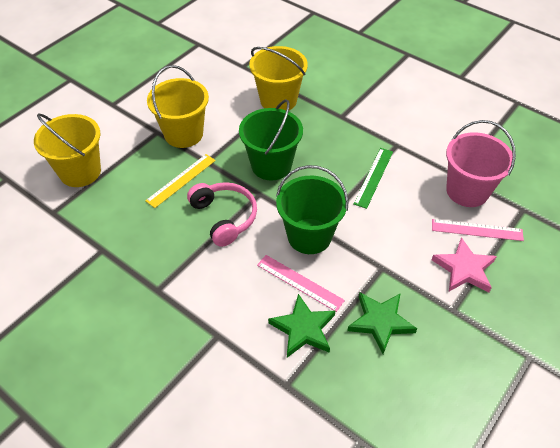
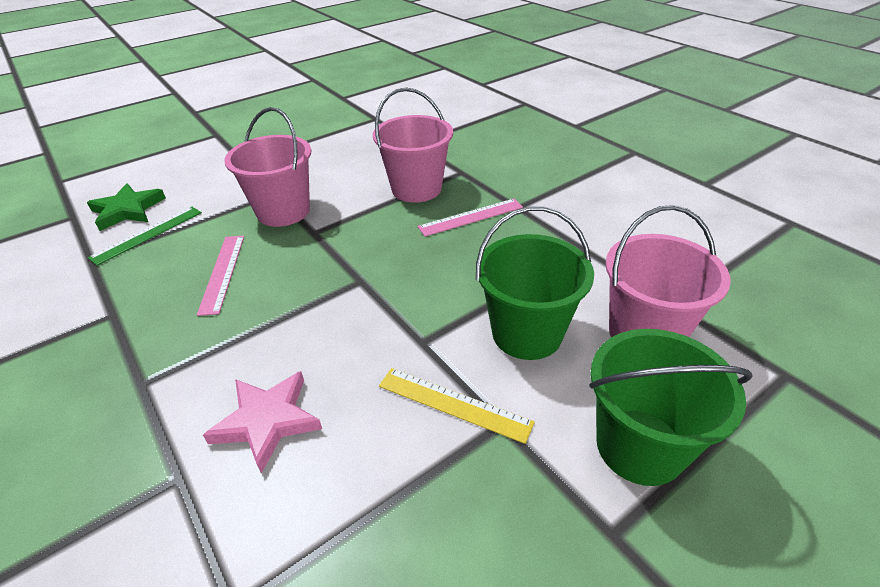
green star: 2 -> 1
pink bucket: 1 -> 3
pink headphones: 1 -> 0
yellow bucket: 3 -> 0

